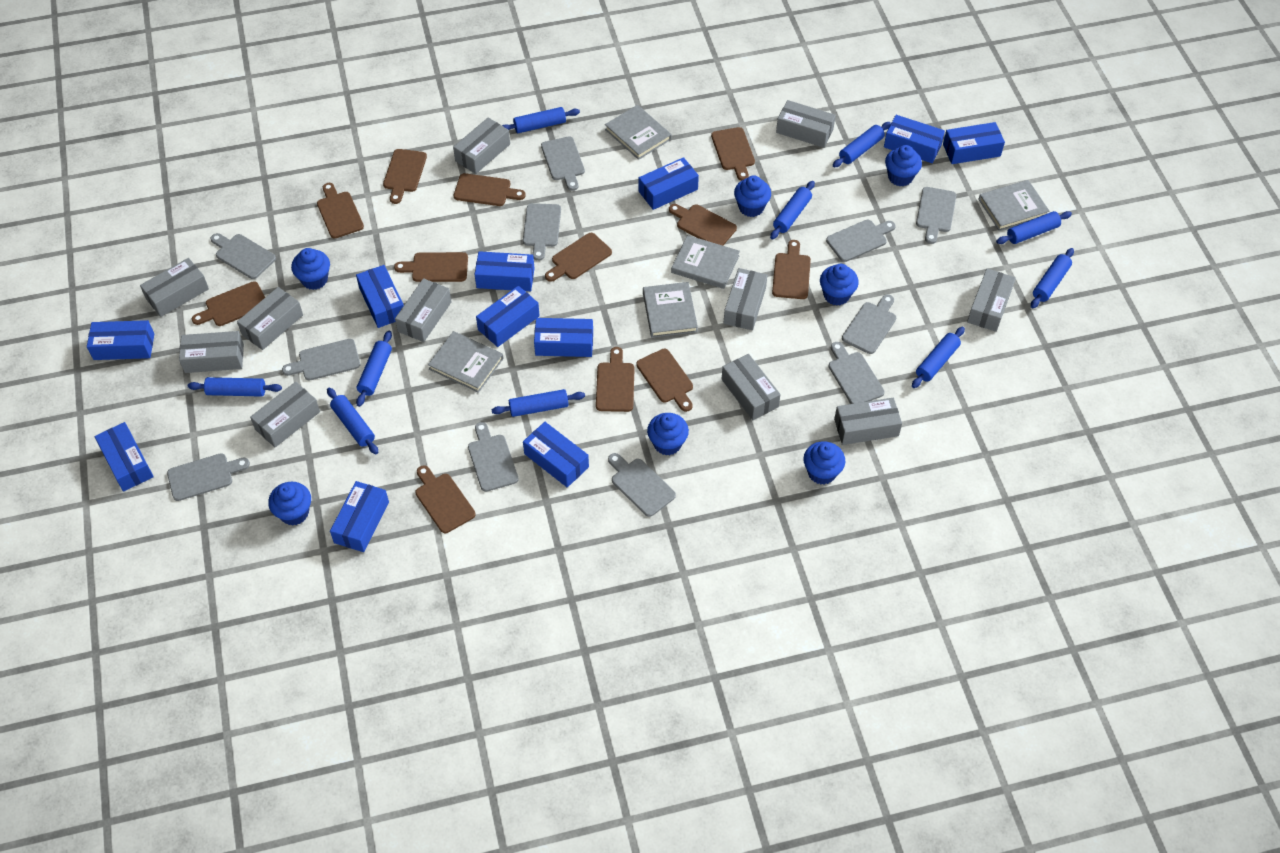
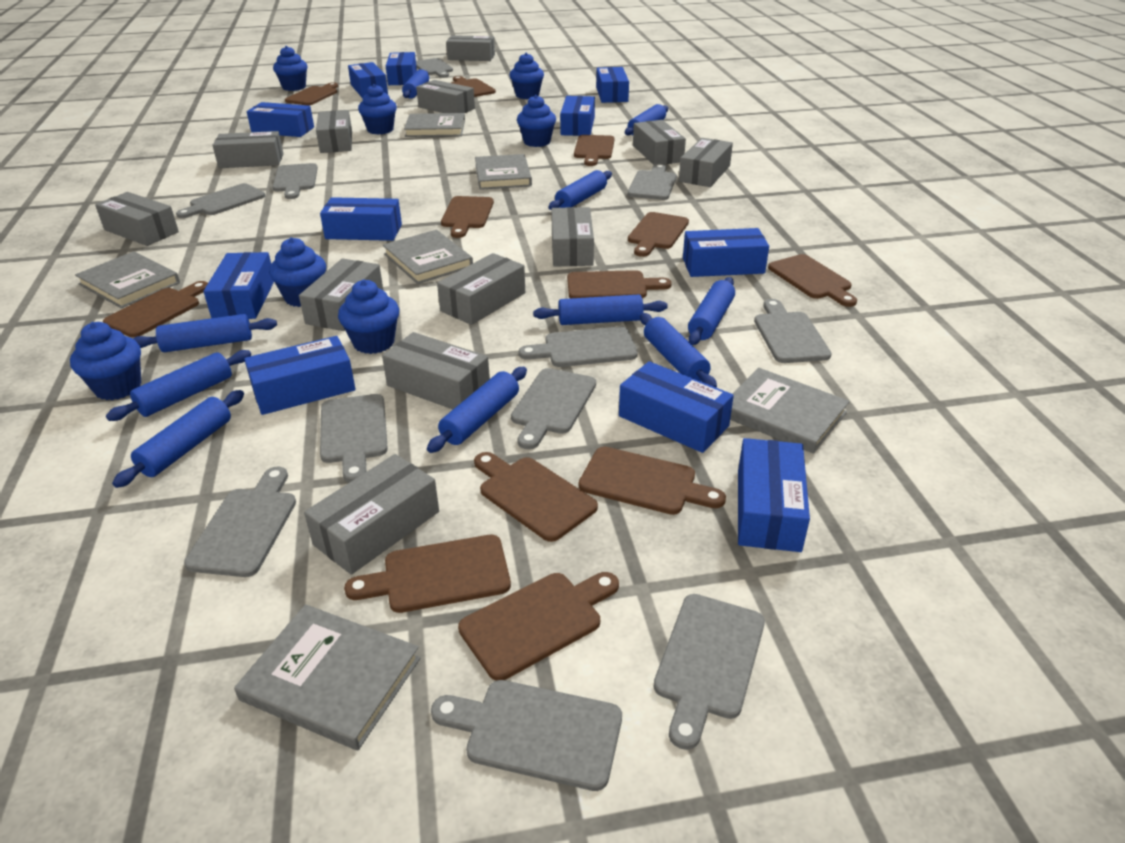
grey book: 5 -> 6
grey box: 11 -> 12

